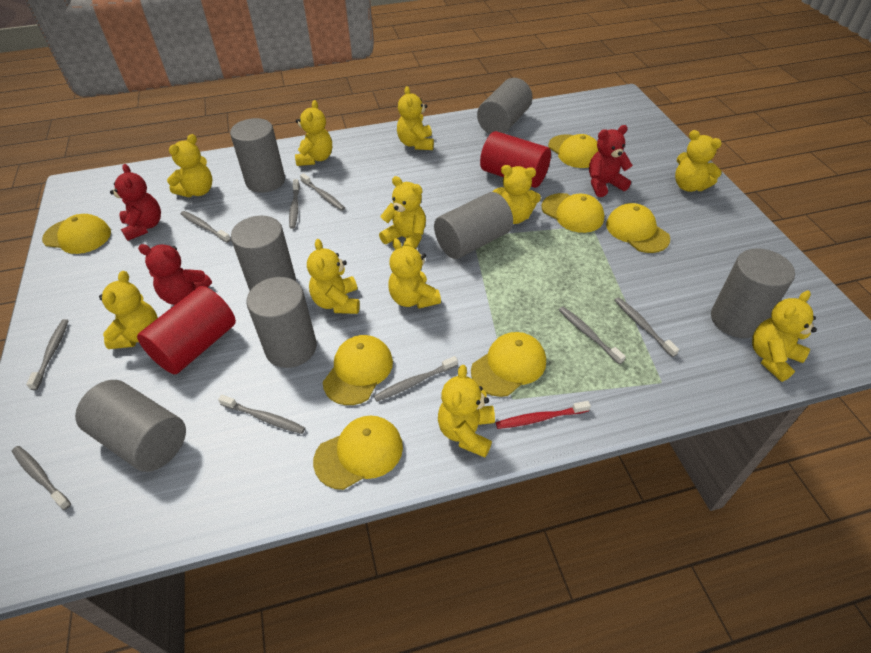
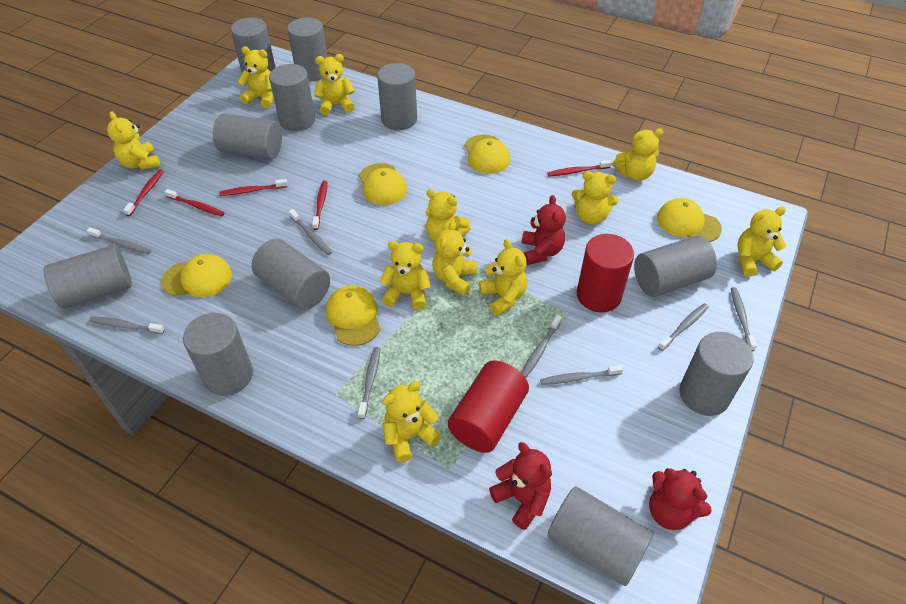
grey cylinder: 7 -> 11
grey toothbrush: 9 -> 8
red toothbrush: 1 -> 5
yellow cap: 7 -> 5

